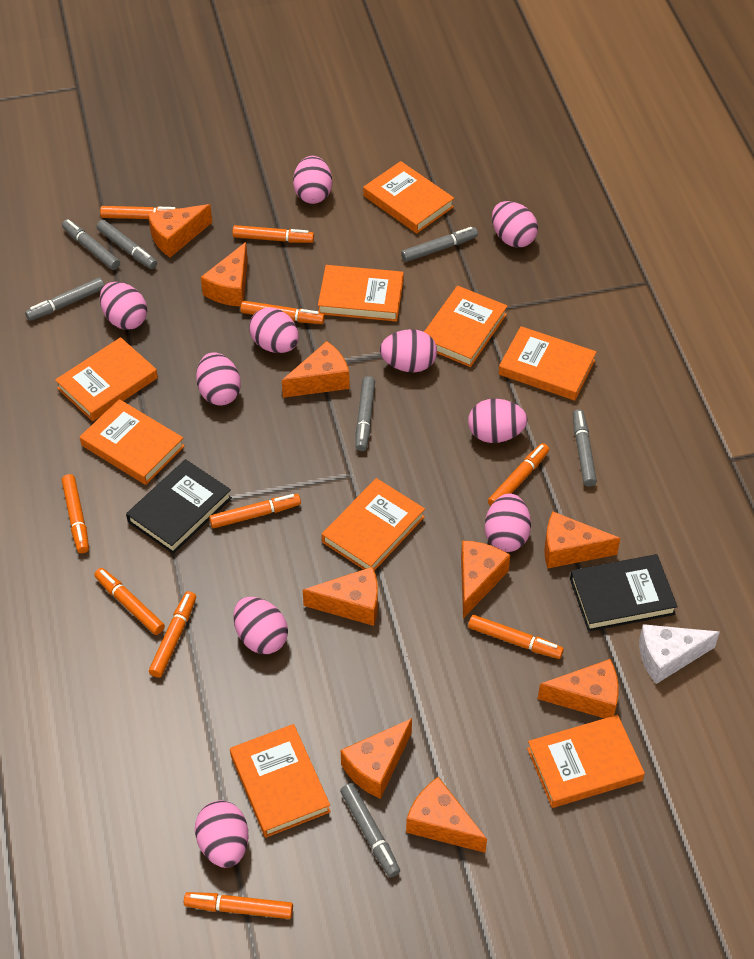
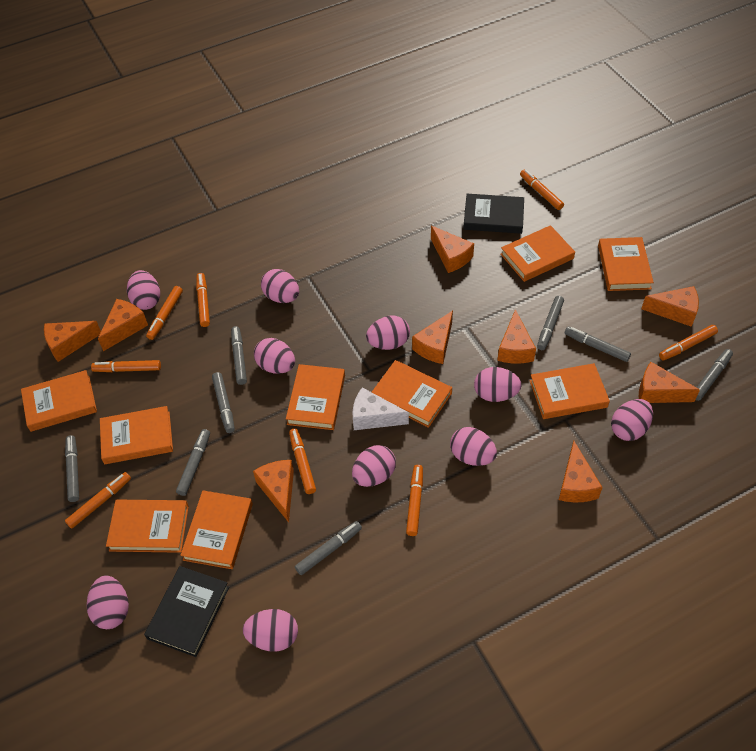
grey marker: 7 -> 8
orange marker: 10 -> 8

